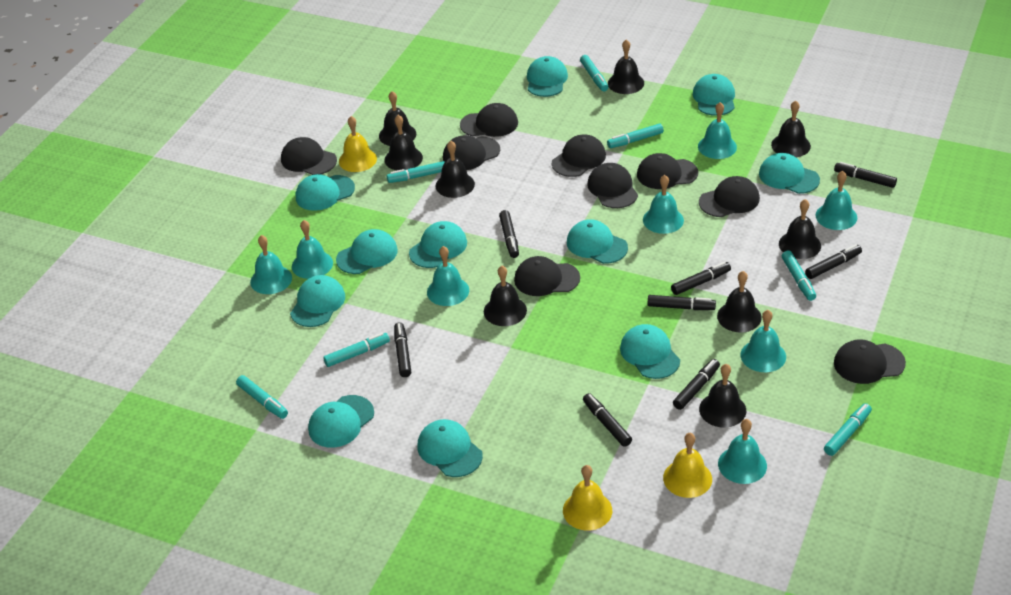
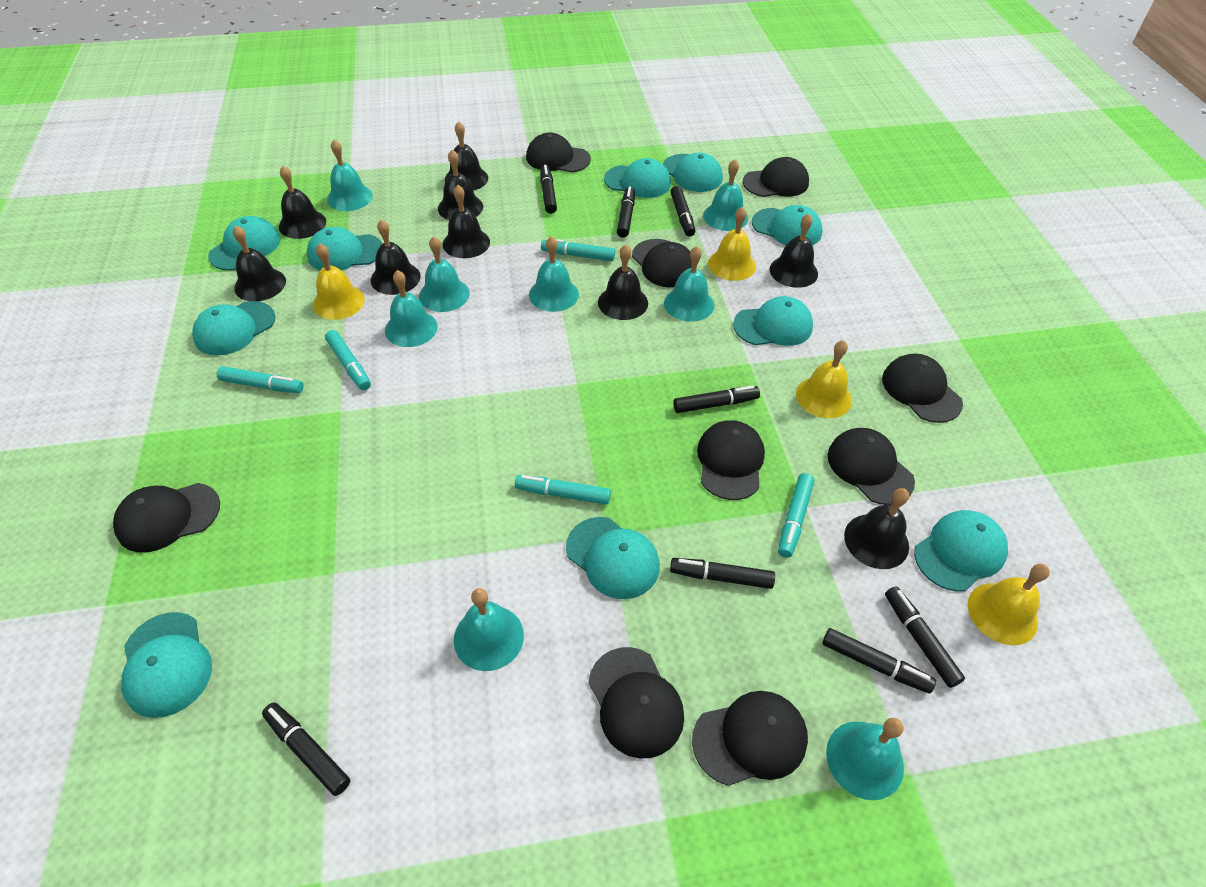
turquoise cap: 11 -> 10
turquoise marker: 7 -> 5
yellow bell: 3 -> 4

